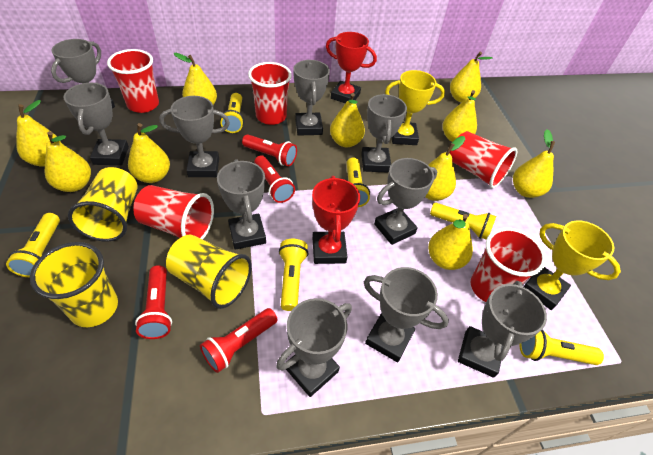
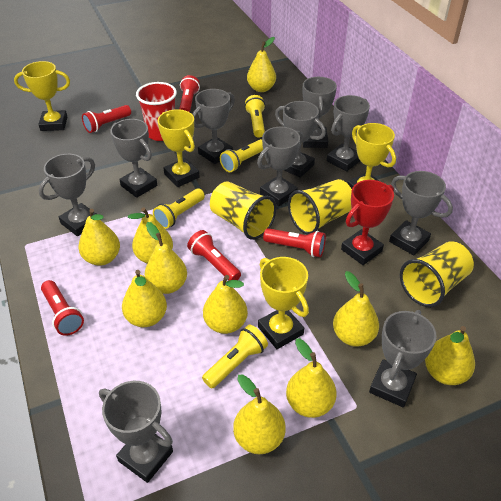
red cup: 5 -> 1
red flashlight: 4 -> 5
red trophy: 2 -> 1
yellow flashlight: 6 -> 4
yellow trophy: 2 -> 4

